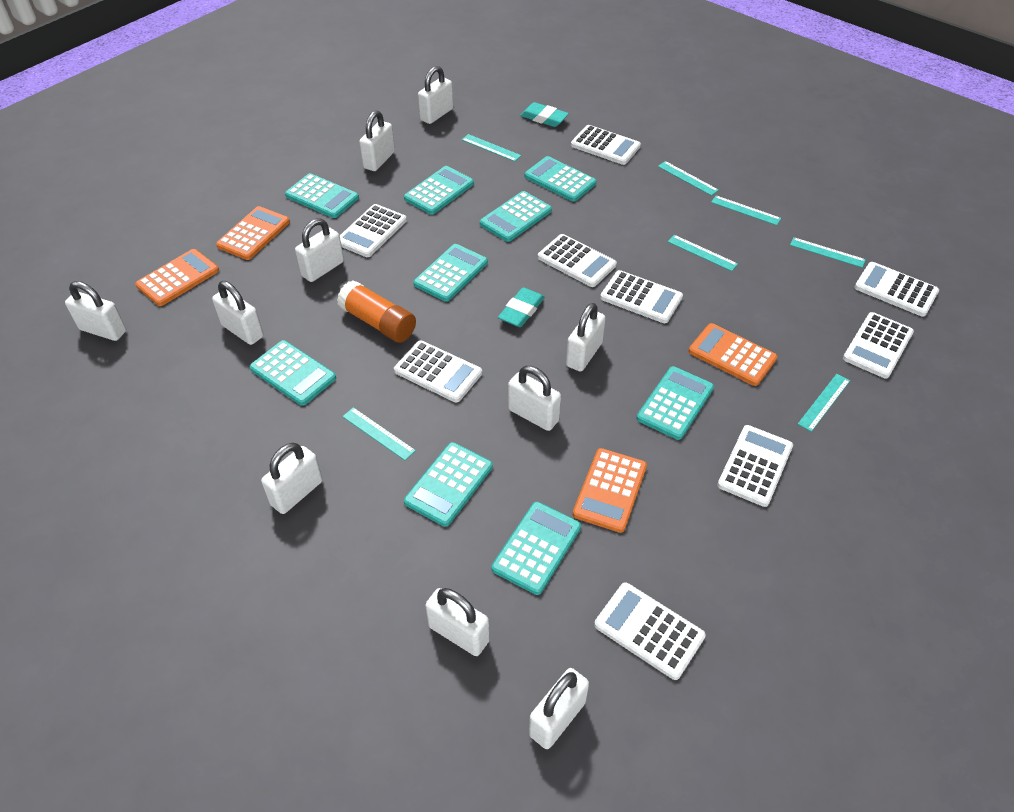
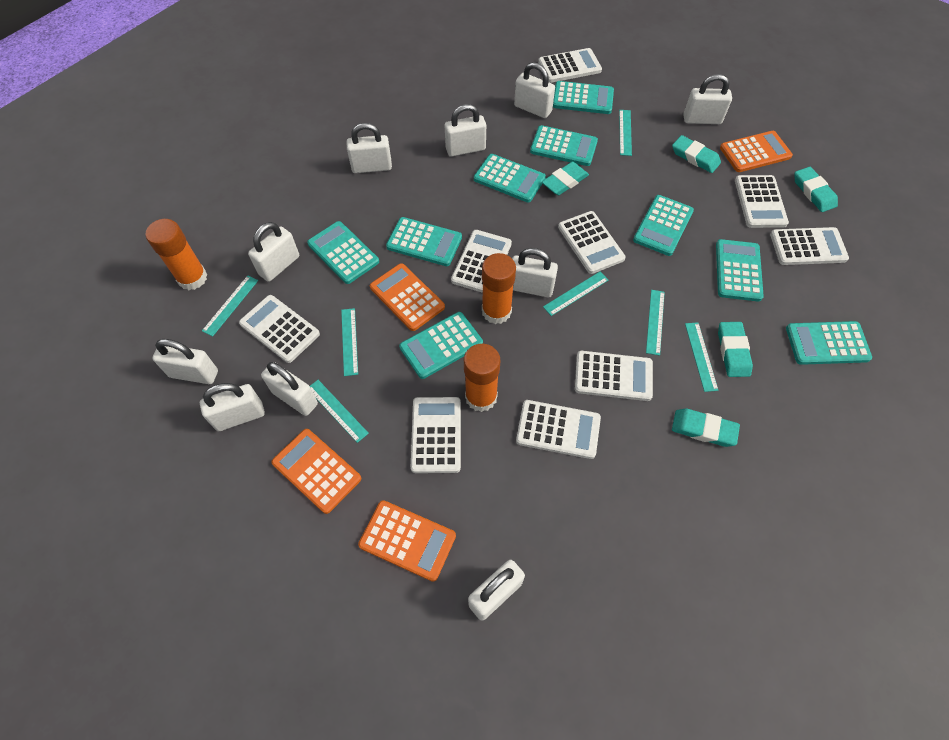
orange glue stick: 1 -> 3
turquoise eraser: 2 -> 5

